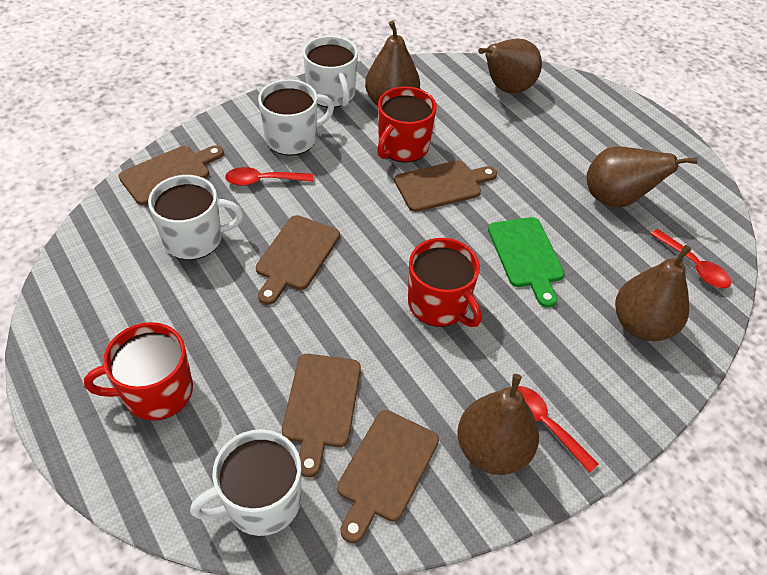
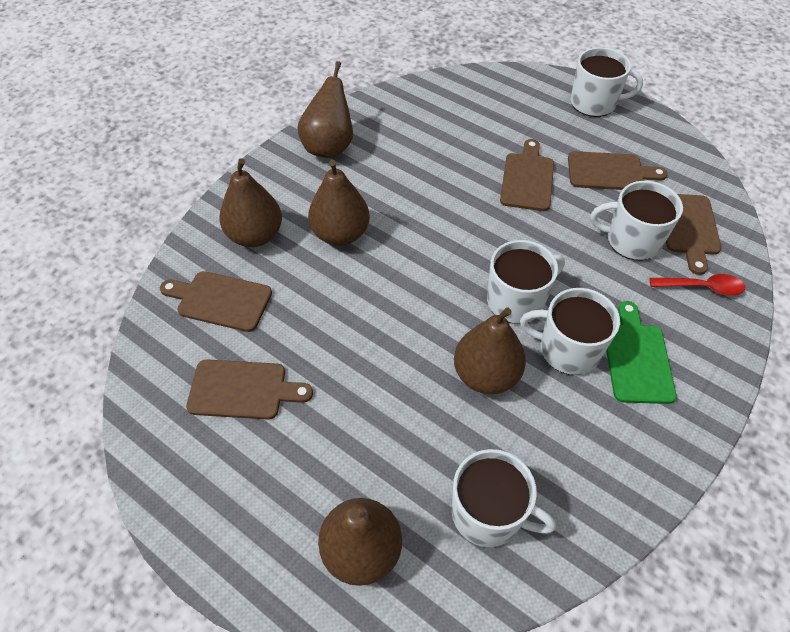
red mug: 3 -> 0
red spoon: 3 -> 1
white mug: 4 -> 5

